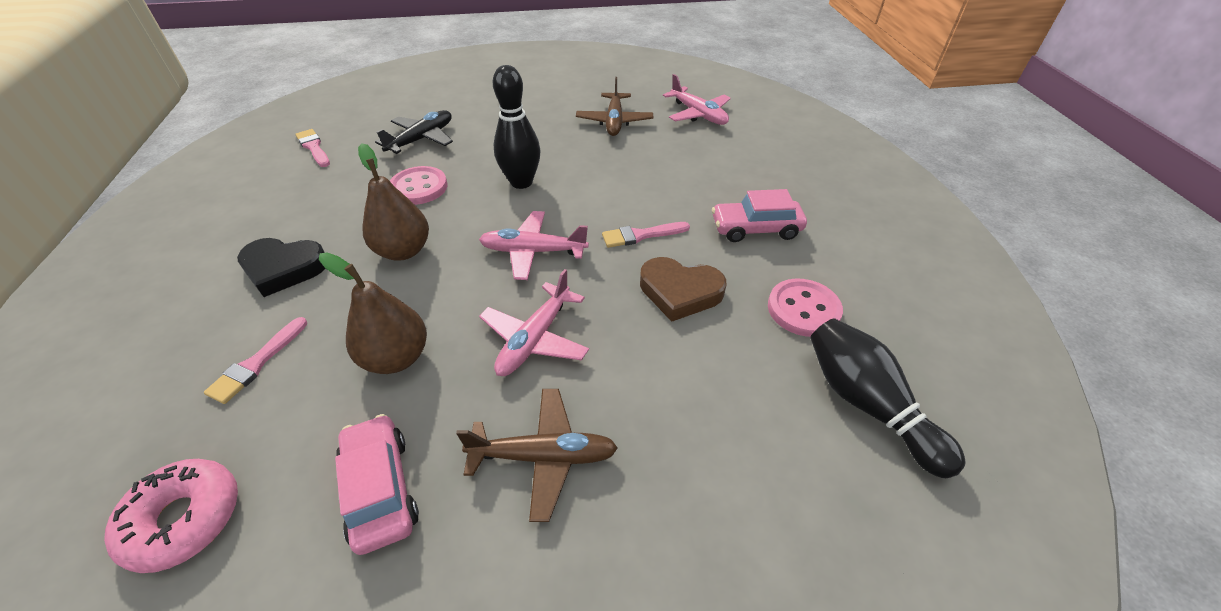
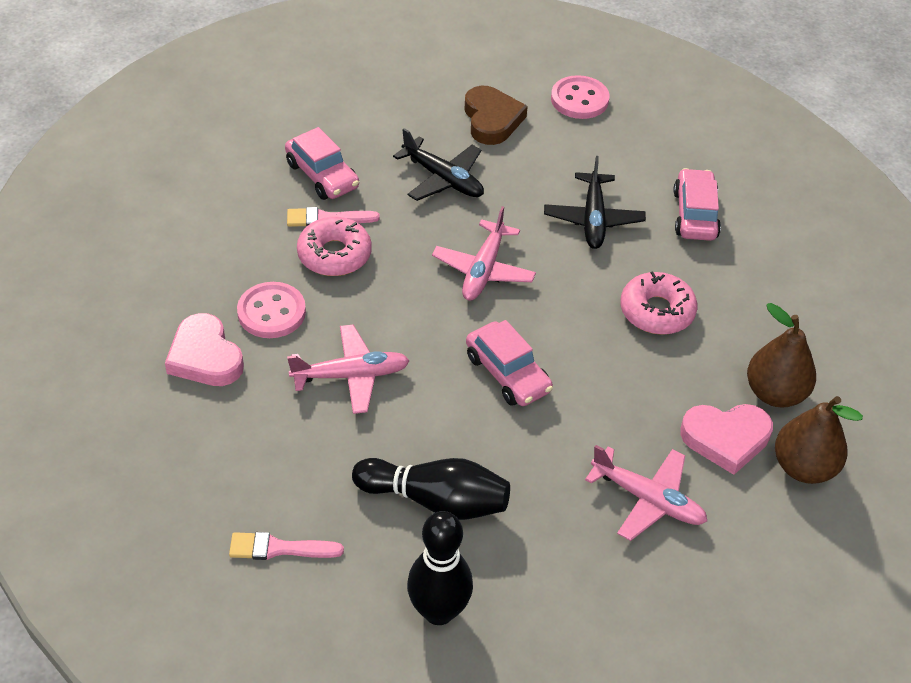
black heart: 1 -> 0
black plane: 1 -> 2
brown plane: 2 -> 0
pink brush: 3 -> 2
pink car: 2 -> 3
pink donut: 1 -> 2
pink heart: 0 -> 2

